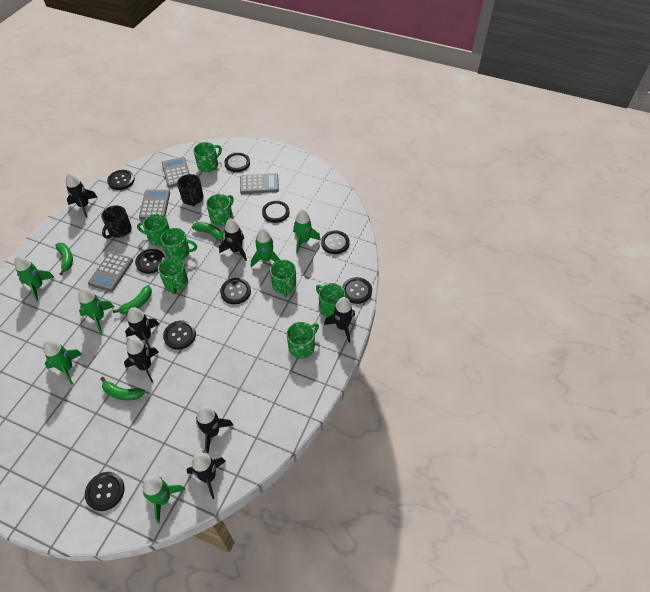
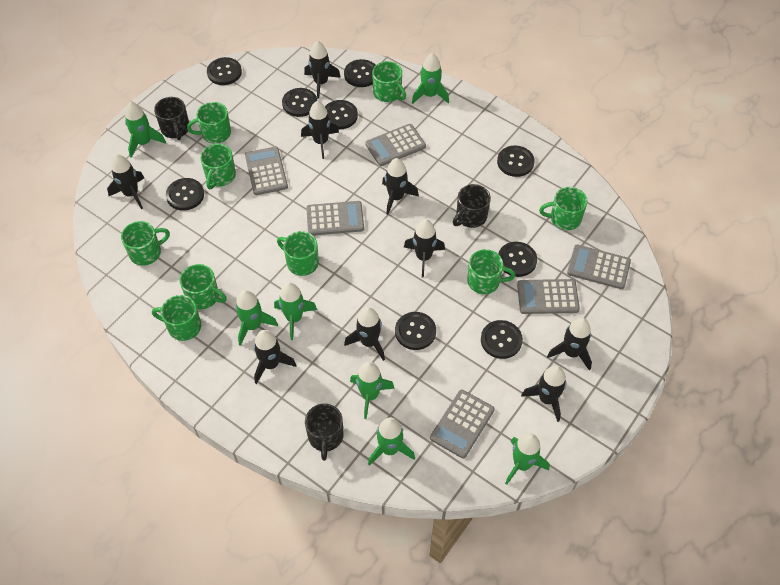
black mug: 2 -> 3
black rocket: 7 -> 9
green banana: 4 -> 0
green mug: 8 -> 9
green rocket: 6 -> 7
grey calculator: 4 -> 6

